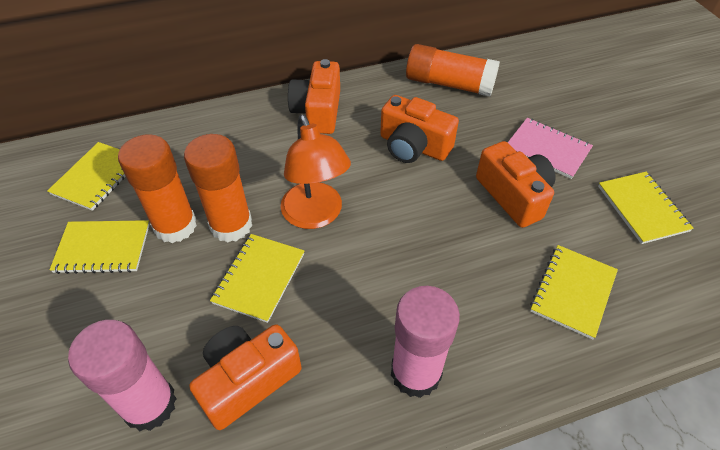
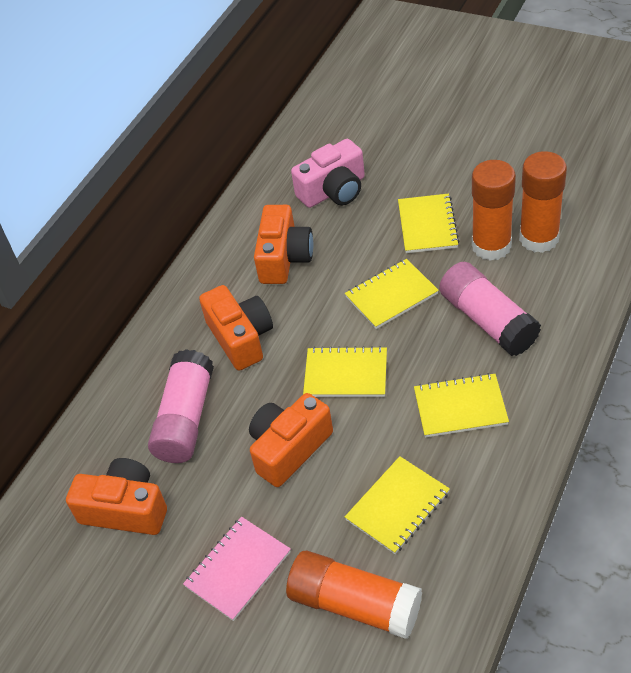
orange lamp: 1 -> 0
pink camera: 0 -> 1

